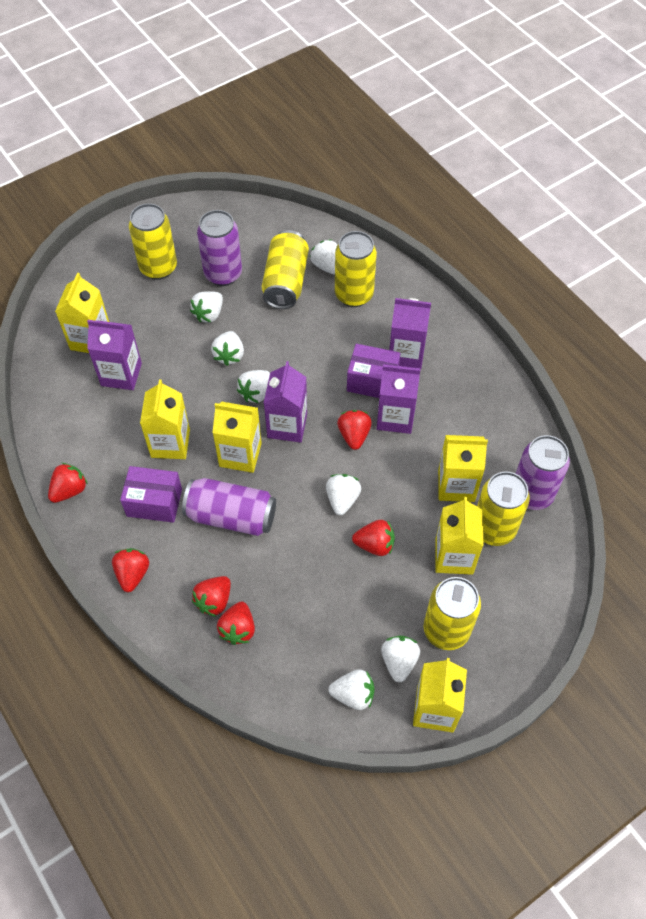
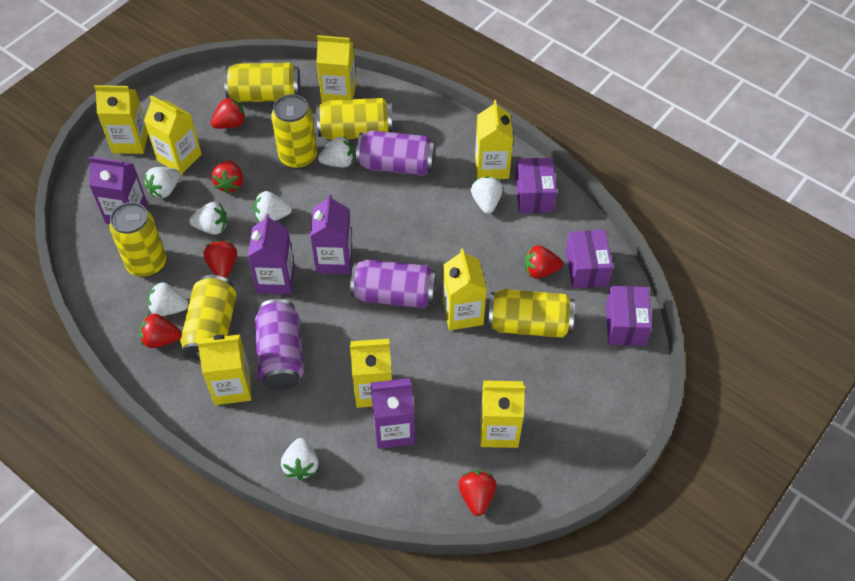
purple box: 2 -> 3
yellow can: 5 -> 6
yellow carton: 6 -> 8

